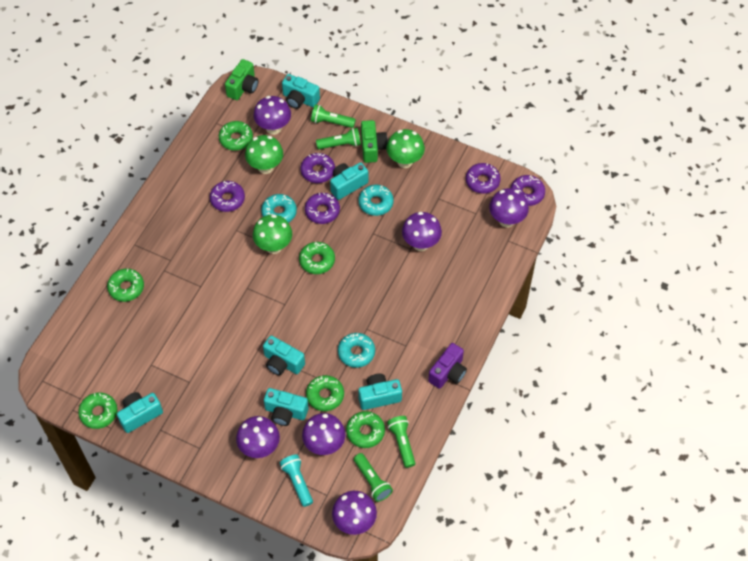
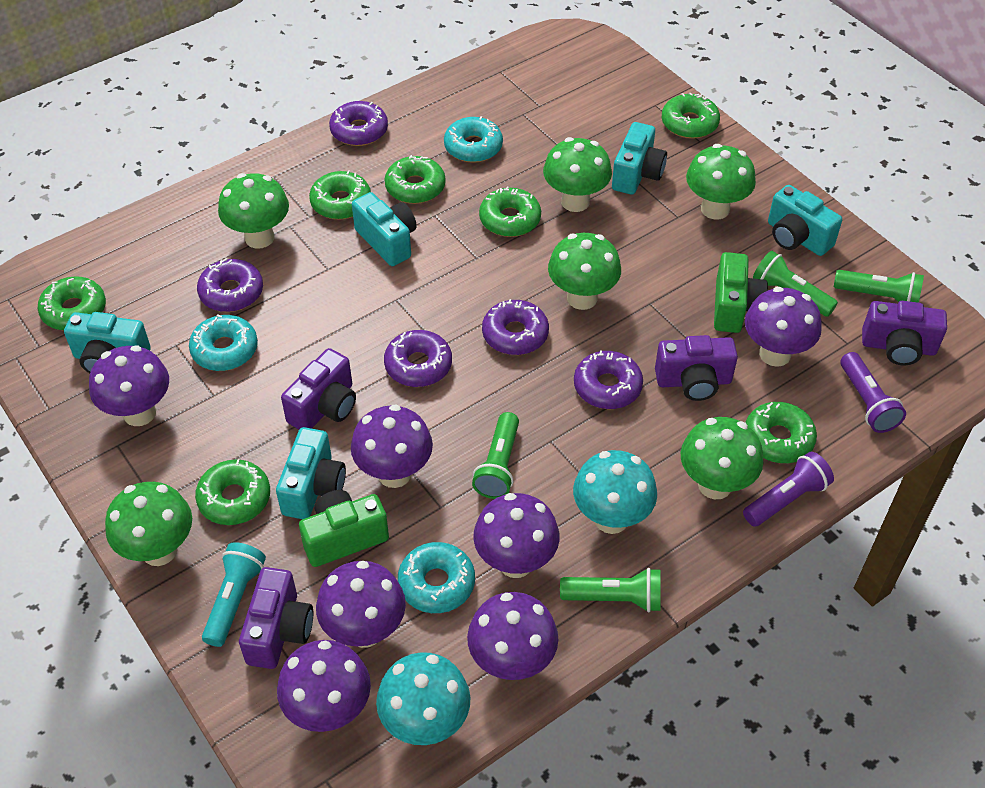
green donut: 6 -> 7
green mushroom: 3 -> 6
purple camera: 1 -> 4
purple flashlight: 0 -> 2
purple mushroom: 6 -> 7
turquoise camera: 6 -> 5
turquoise mushroom: 0 -> 2

